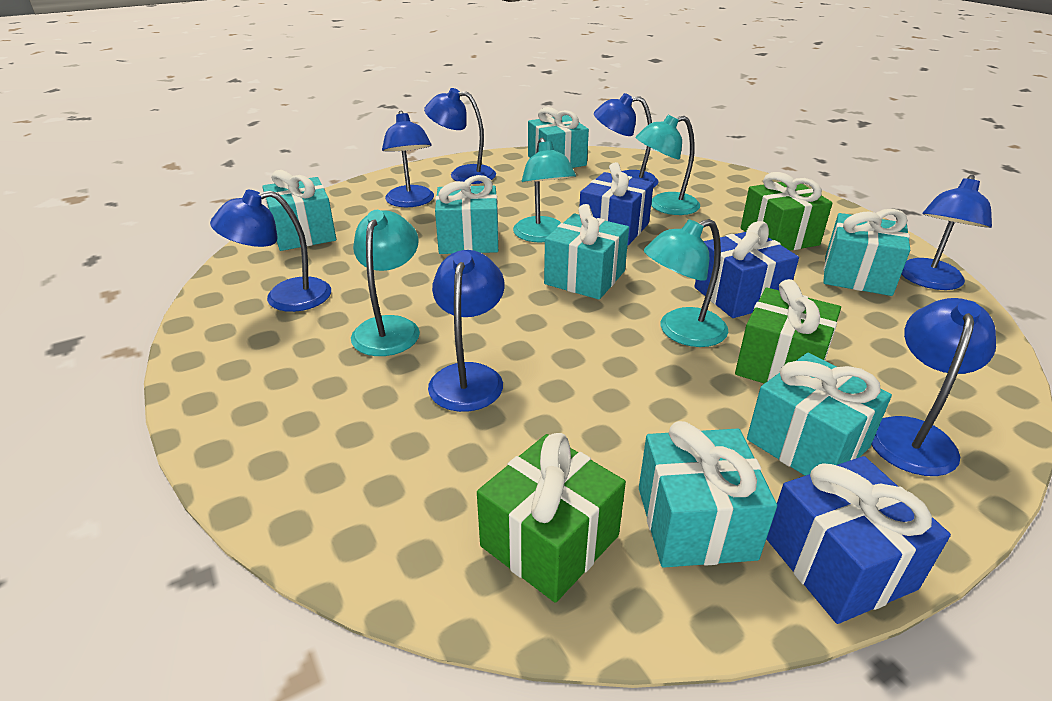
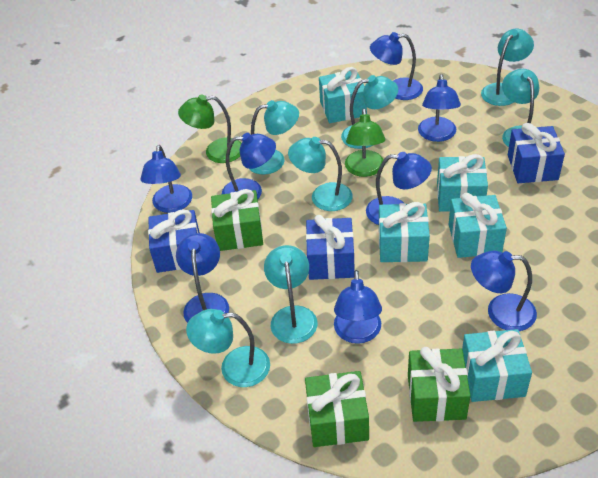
blue lamp: 7 -> 8
green lamp: 0 -> 2
turquoise gift: 7 -> 5
turquoise lamp: 4 -> 7

